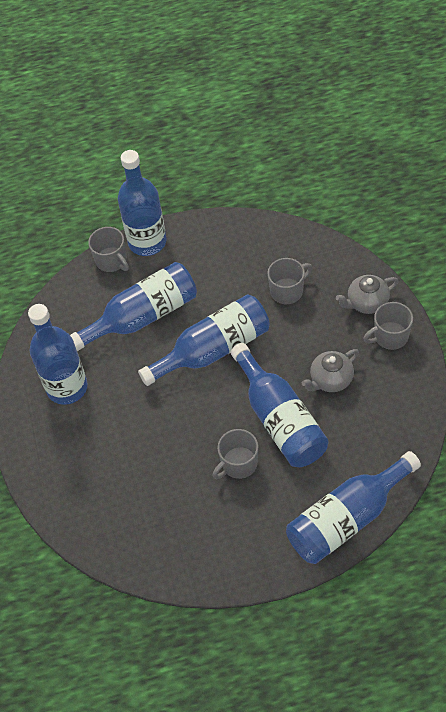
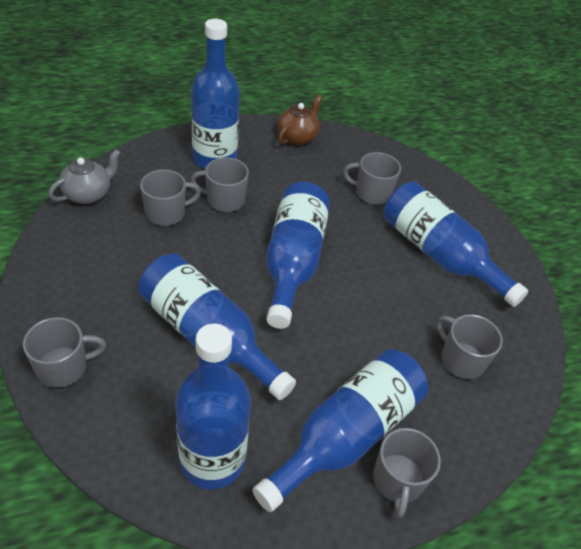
brown teapot: 0 -> 1
grey mug: 4 -> 6
grey teapot: 2 -> 1

